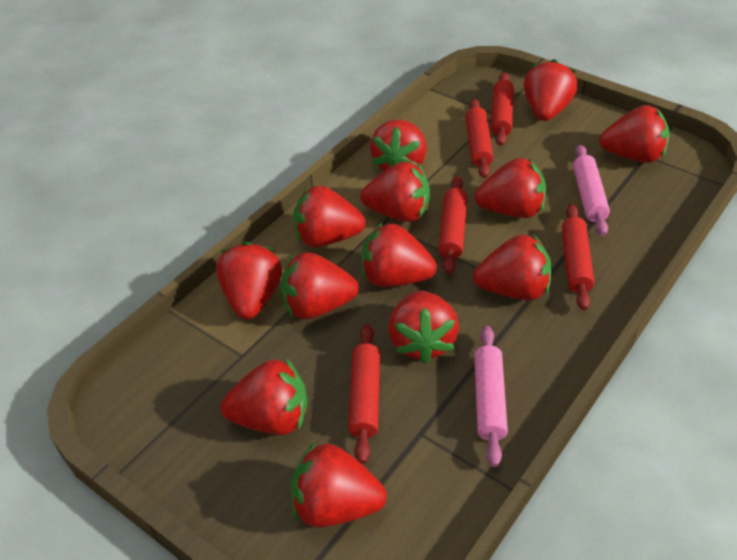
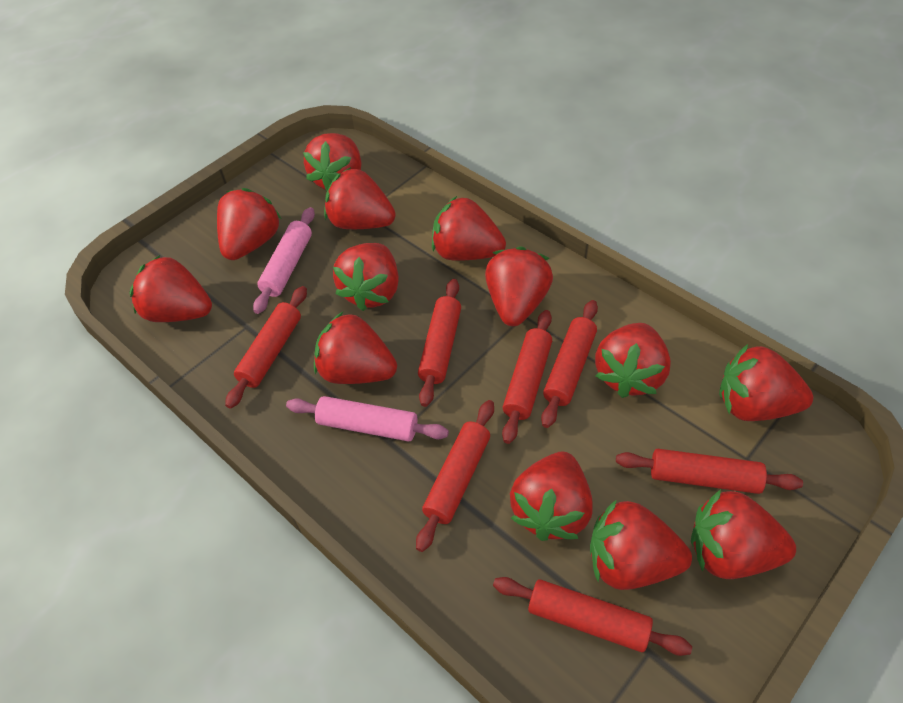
red rolling pin: 5 -> 7

